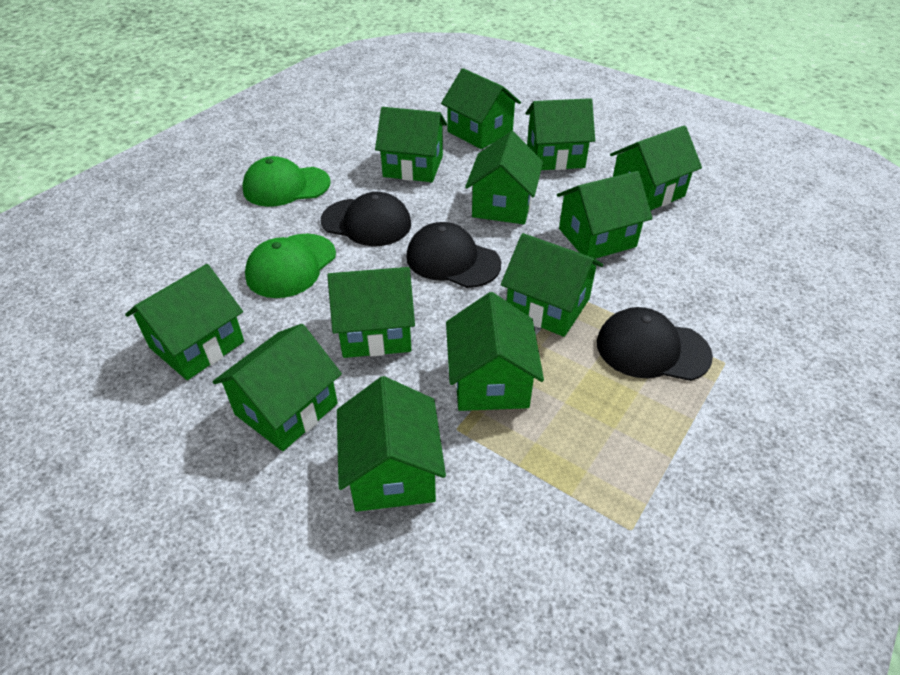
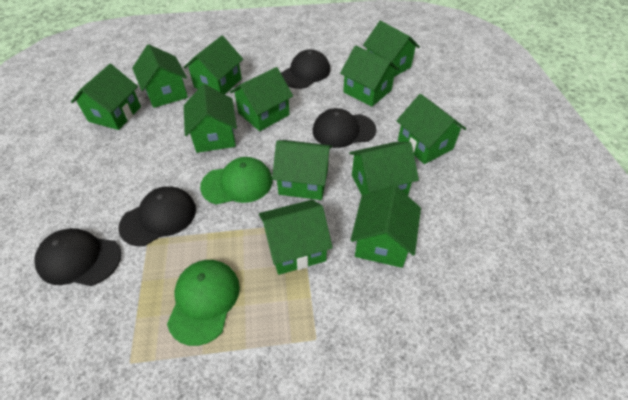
black cap: 3 -> 4

